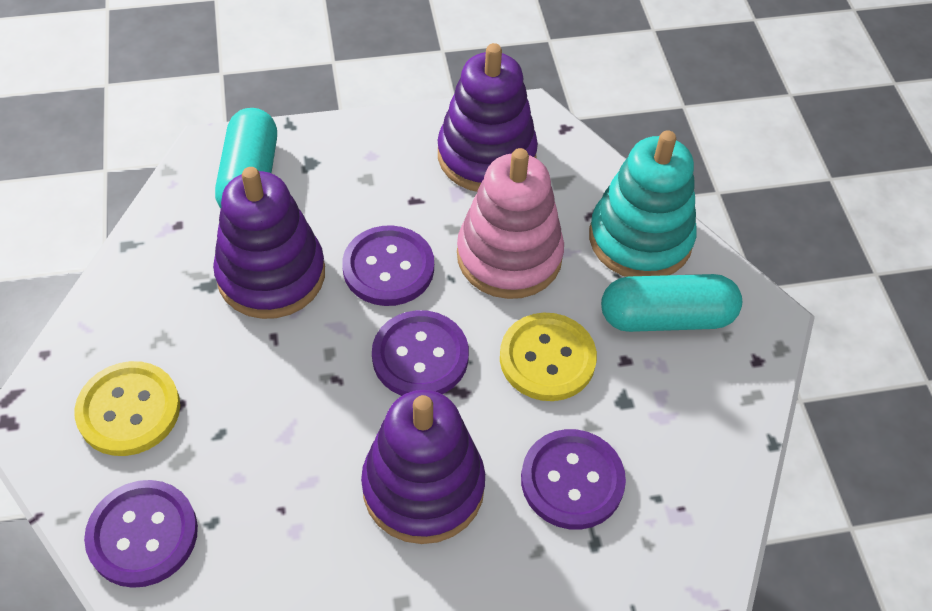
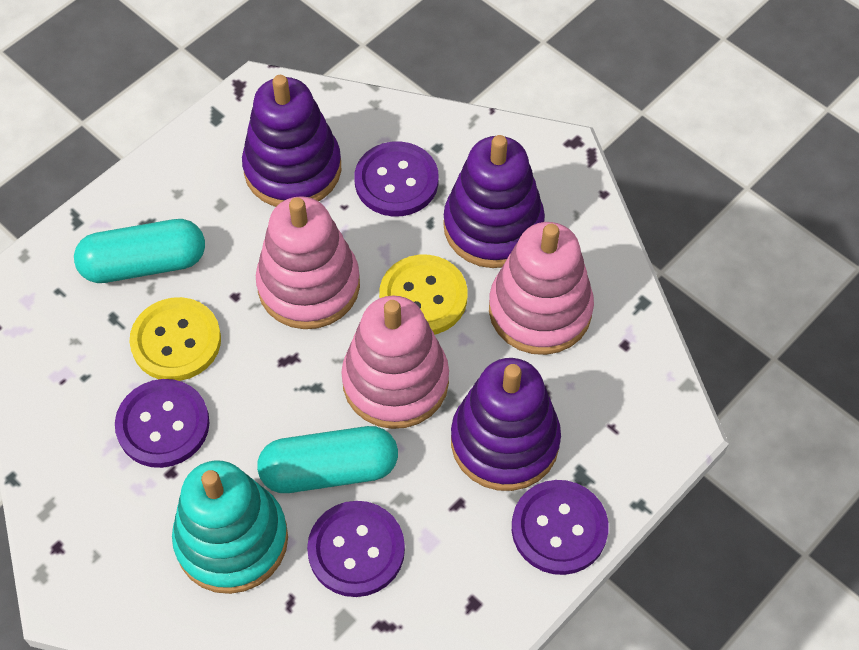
pink stacking toy: 1 -> 3

